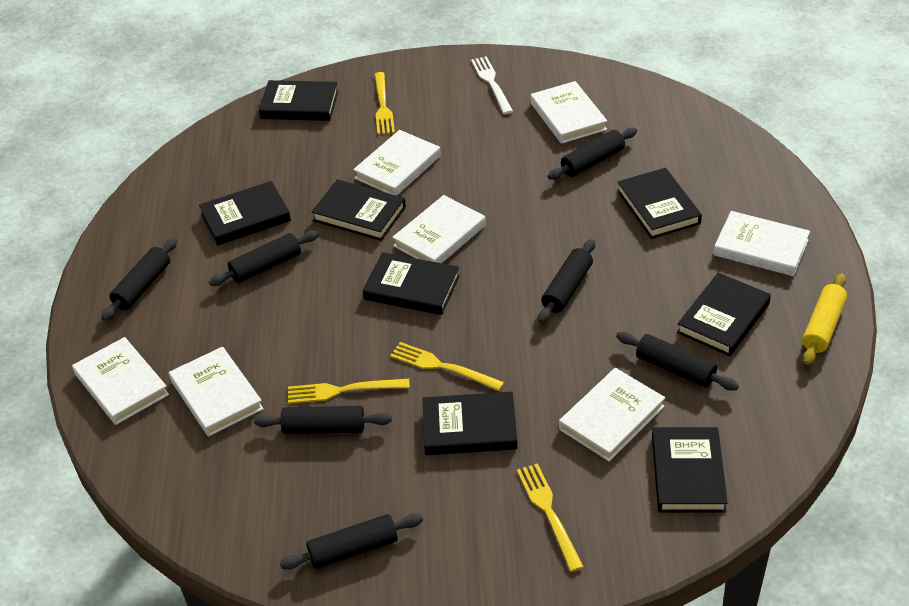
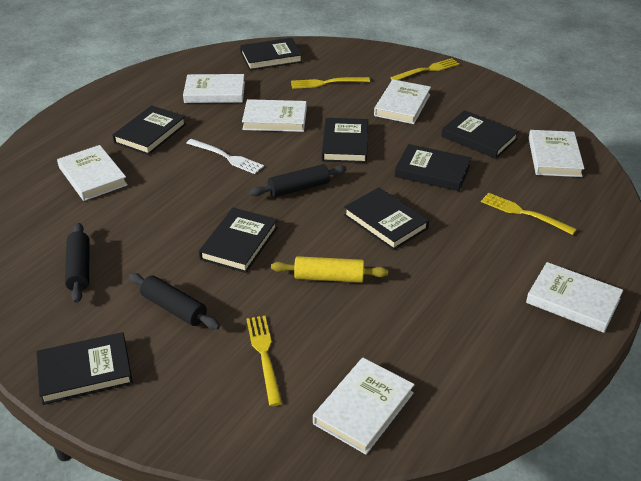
black rolling pin: 7 -> 3

